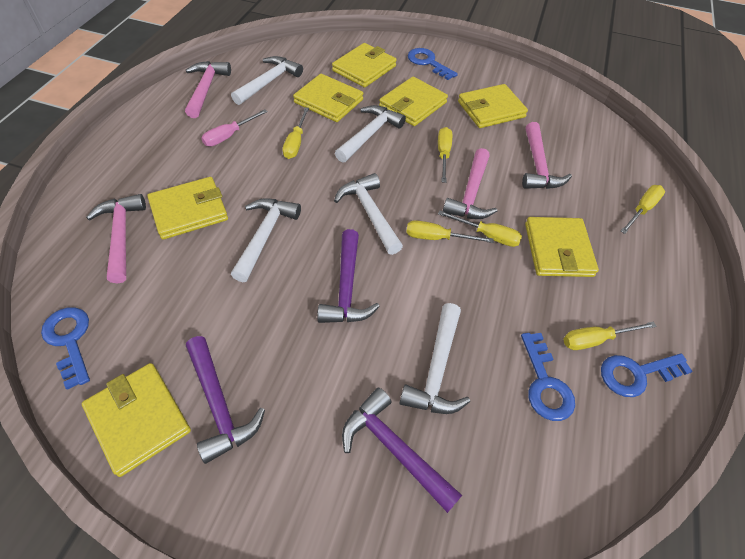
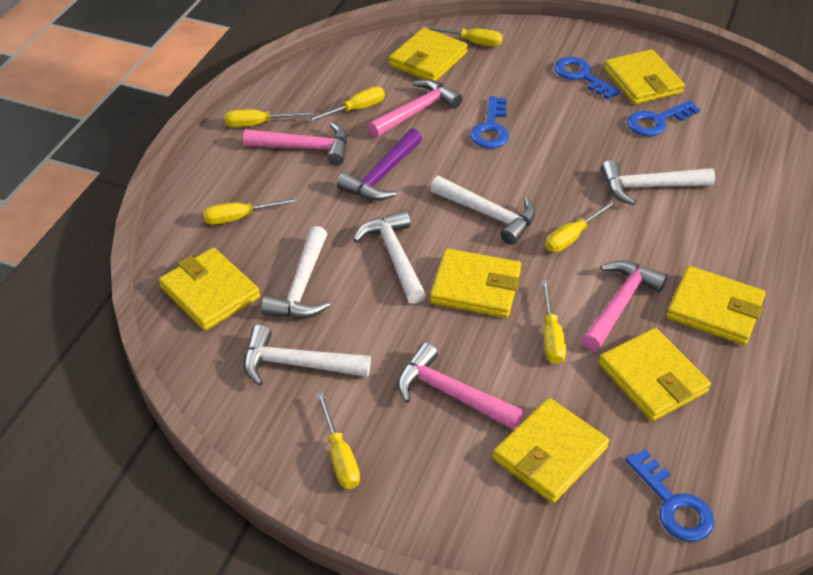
pink screwdriver: 1 -> 0
purple hammer: 3 -> 1
yellow screwdriver: 6 -> 7

